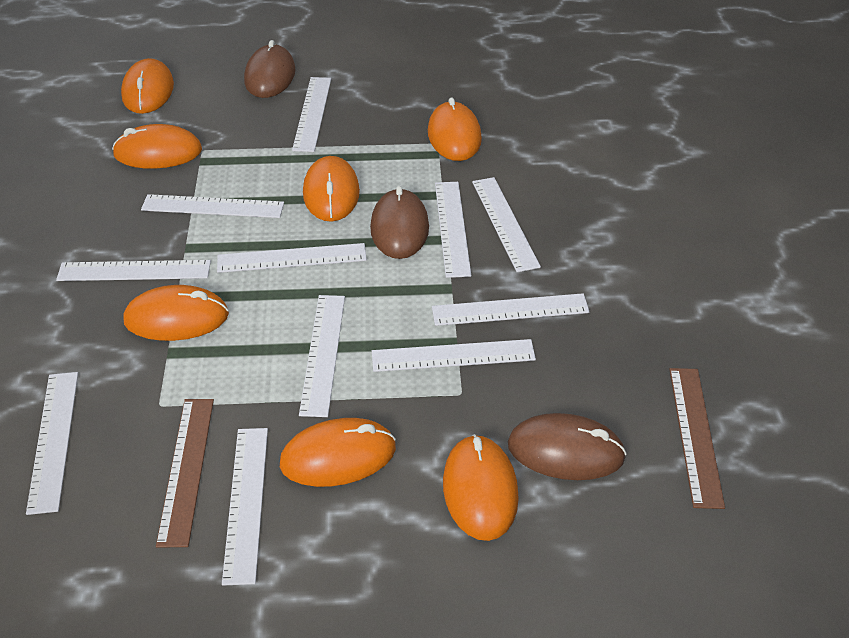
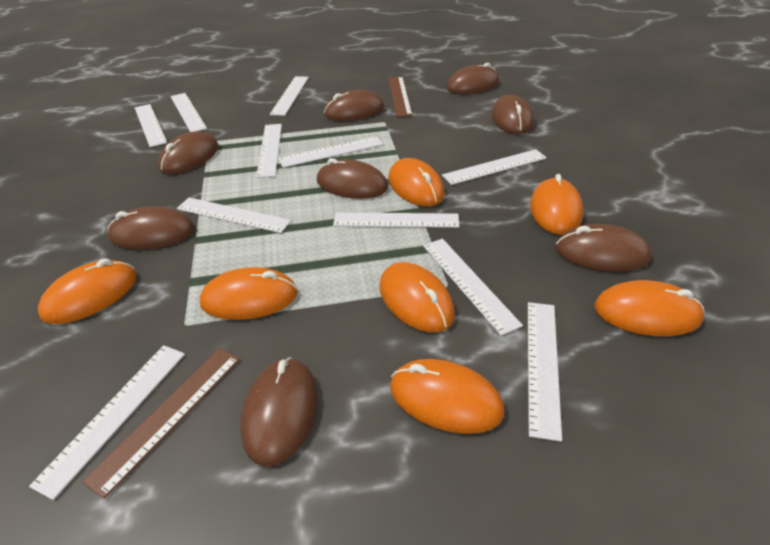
brown mouse: 3 -> 8

